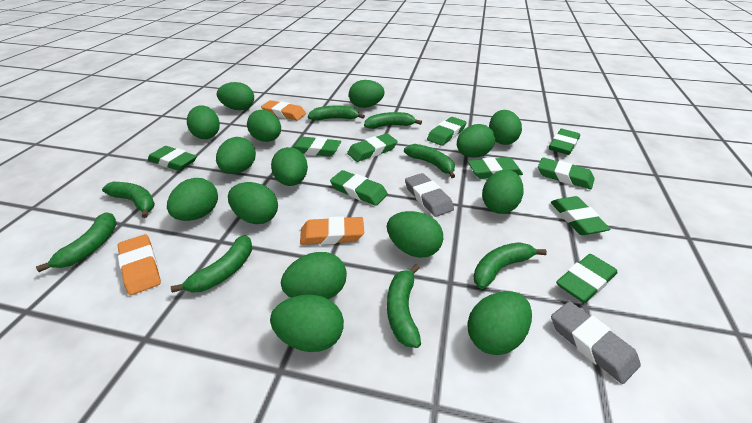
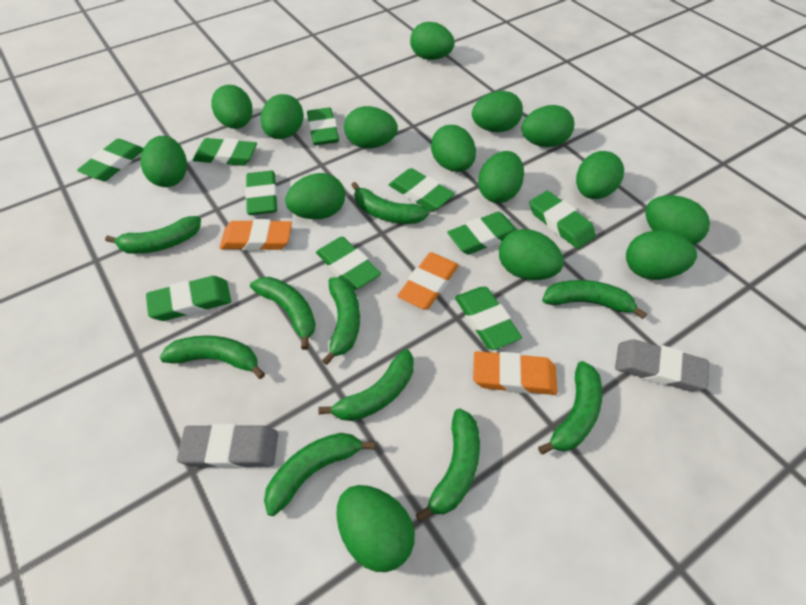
green banana: 8 -> 10

